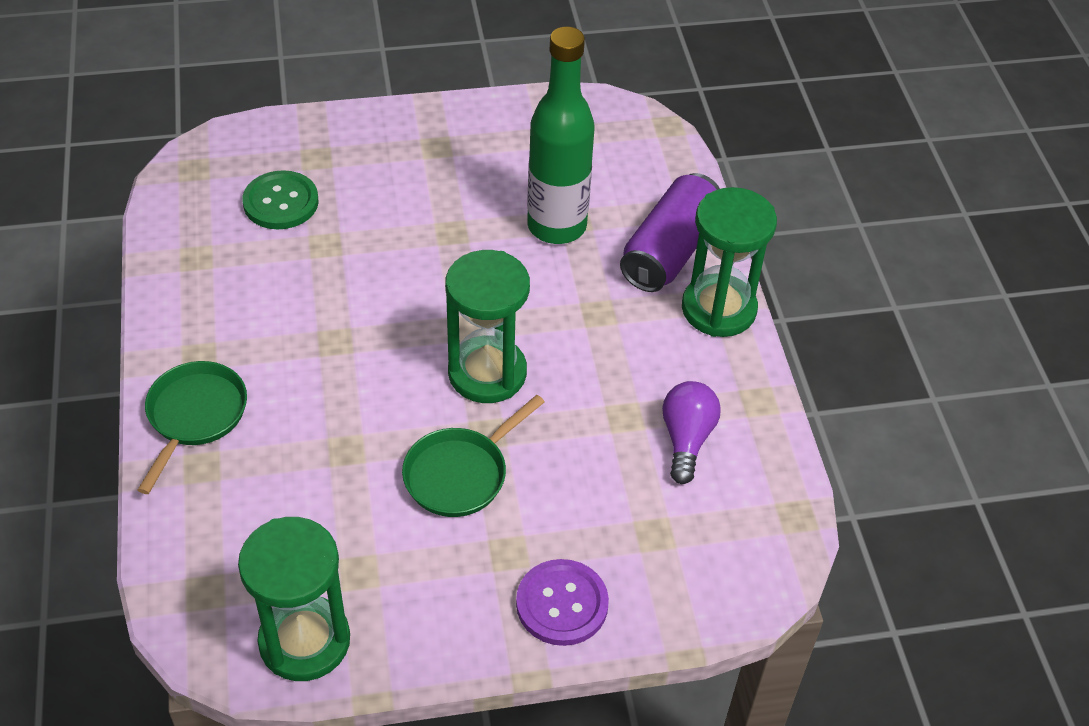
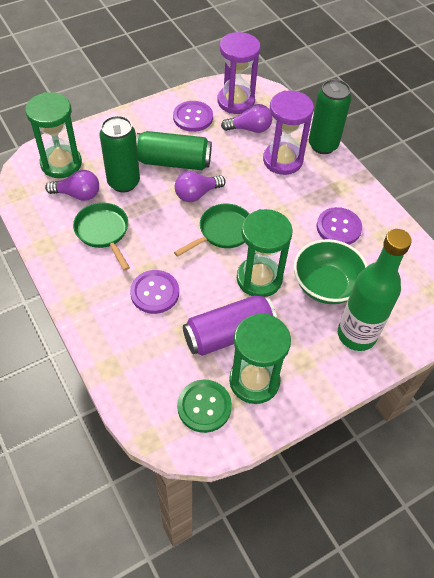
green bowl: 0 -> 1
green can: 0 -> 3
purple button: 1 -> 3
purple hourglass: 0 -> 2
purple light bulb: 1 -> 3

